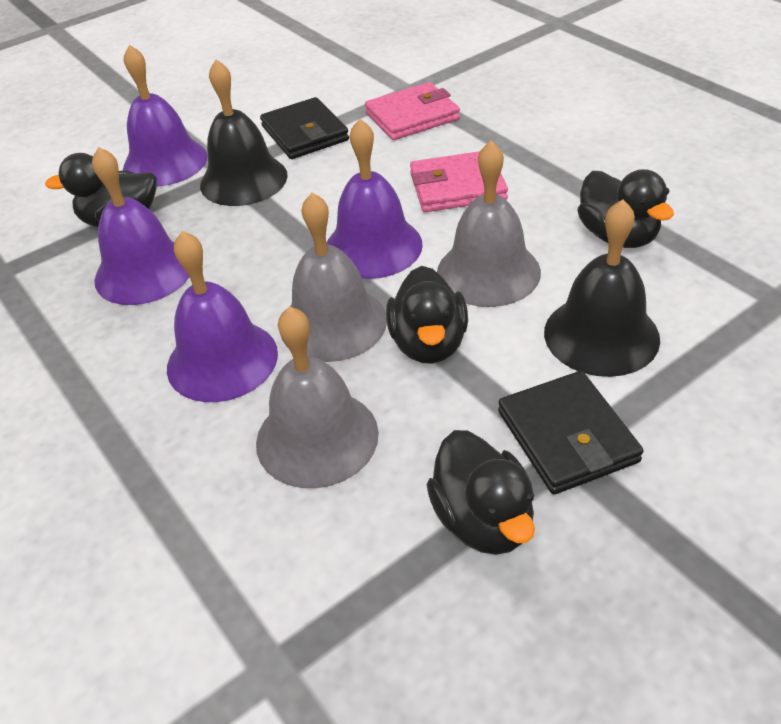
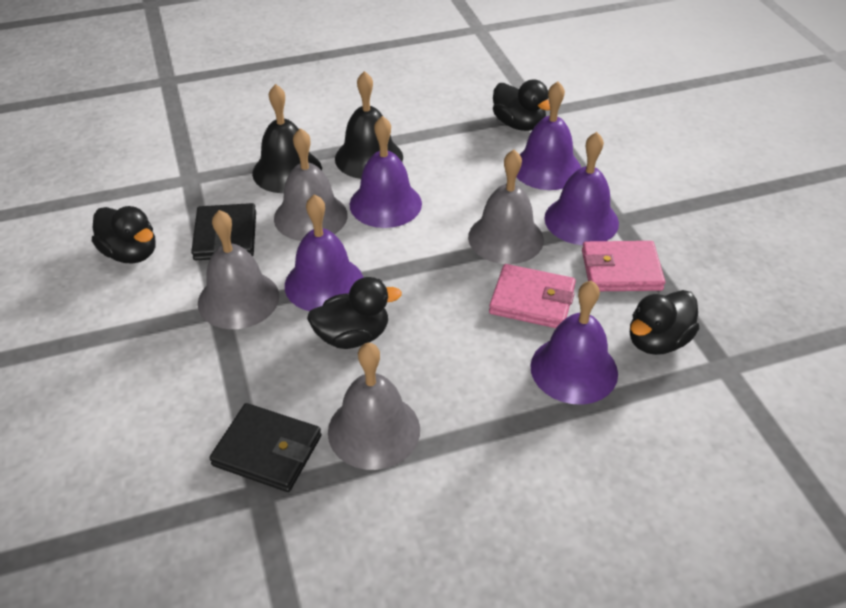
grey bell: 3 -> 4
purple bell: 4 -> 5

